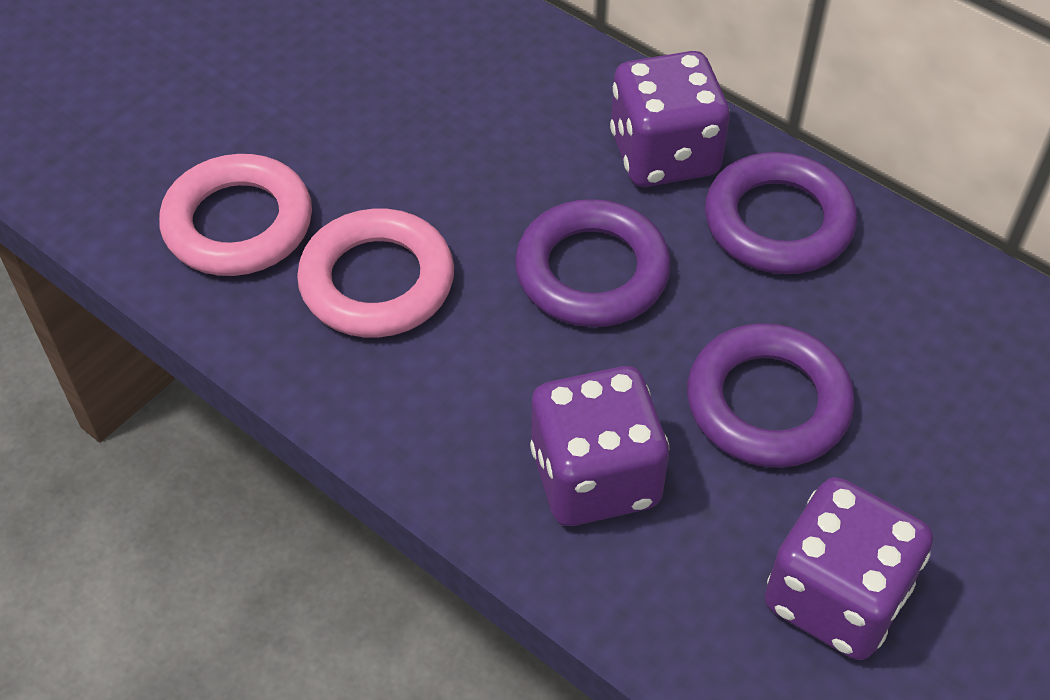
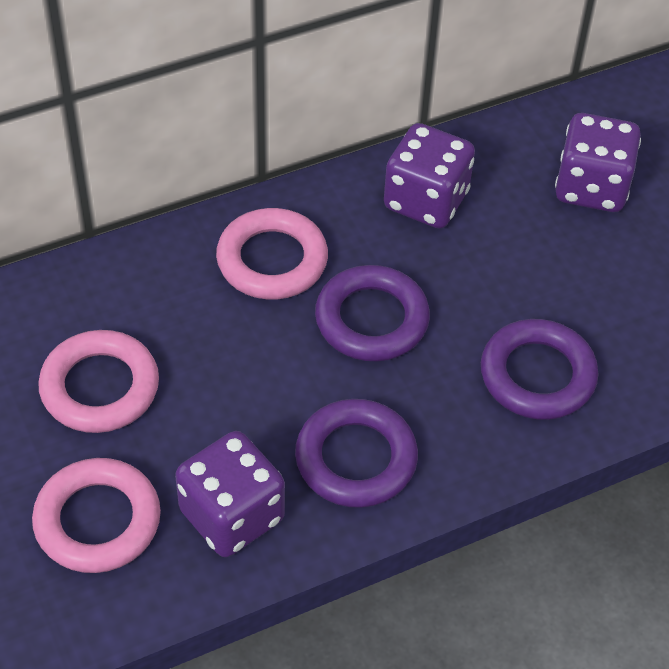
pink ring: 2 -> 3

